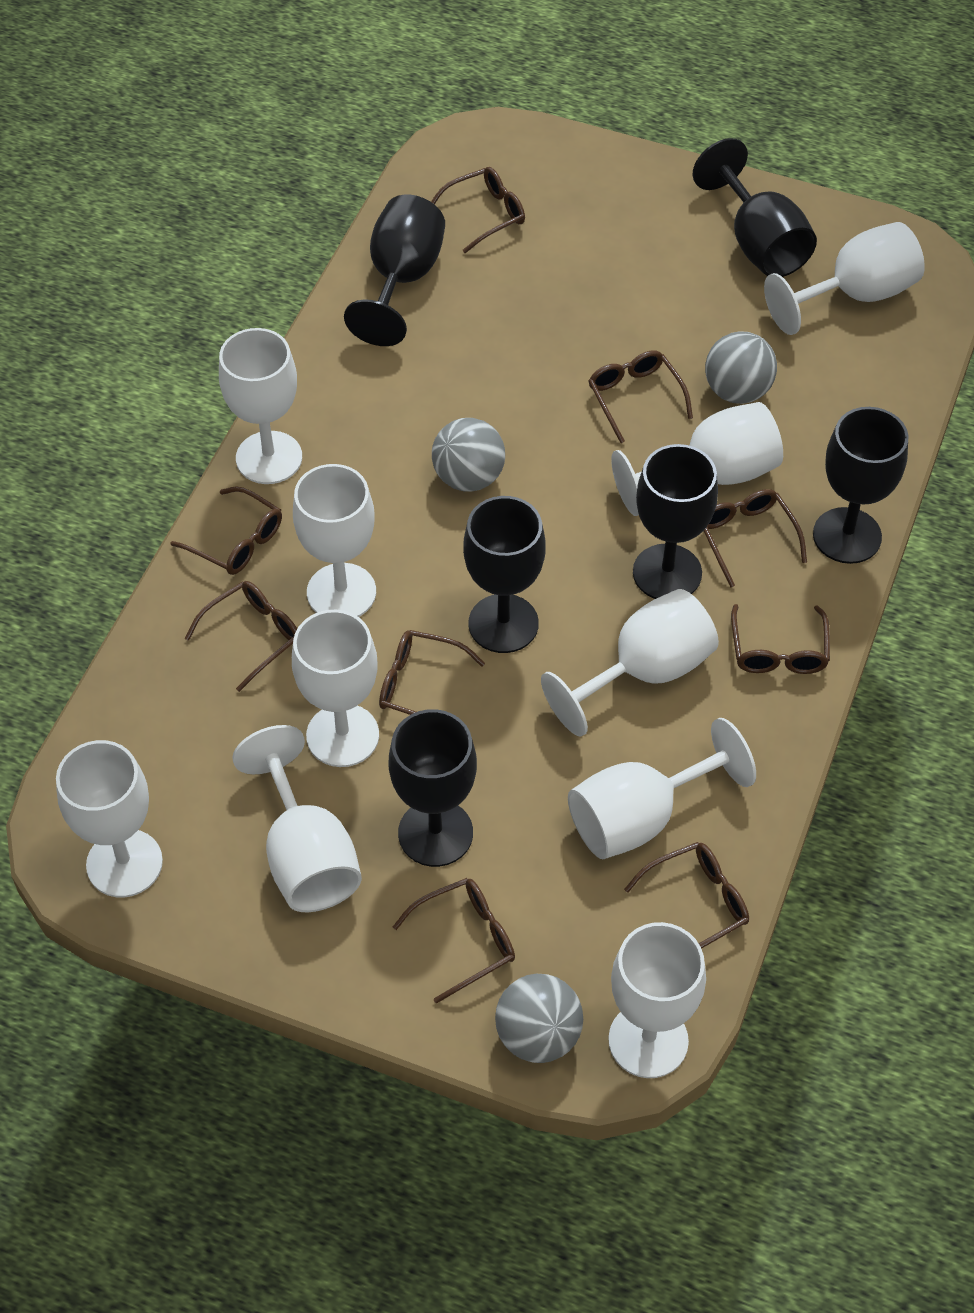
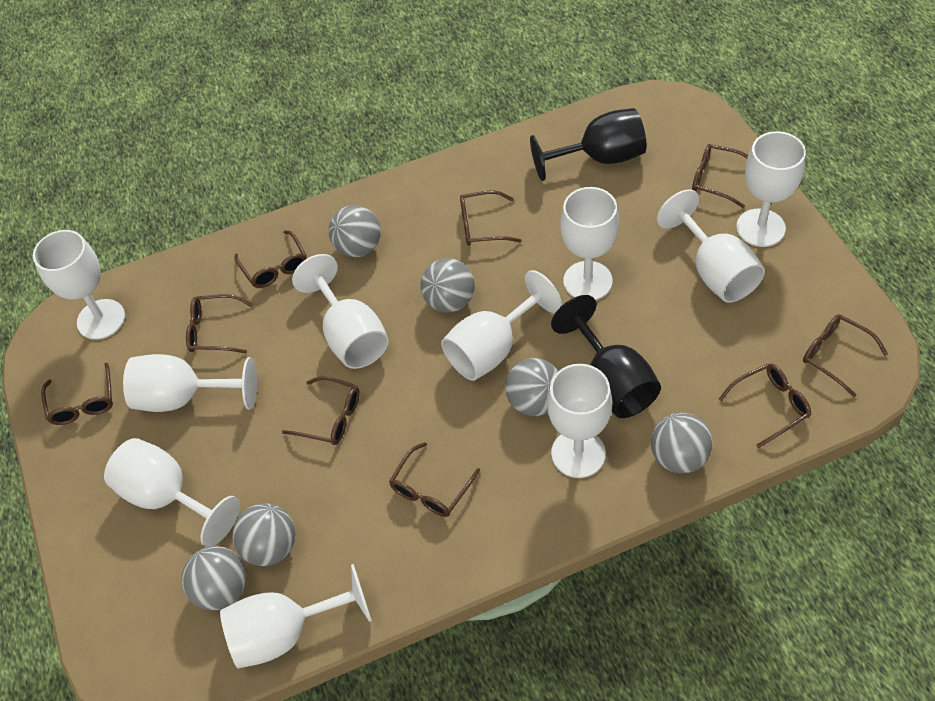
black goblet: 6 -> 2
grey ball: 3 -> 6

